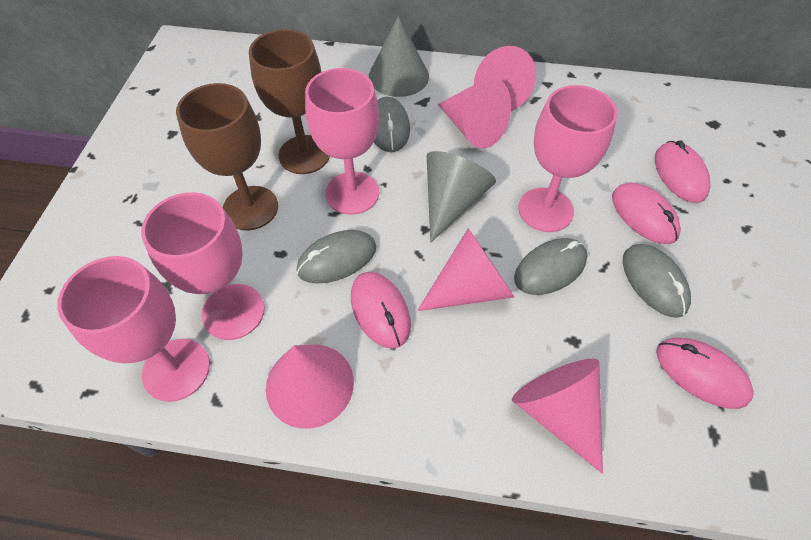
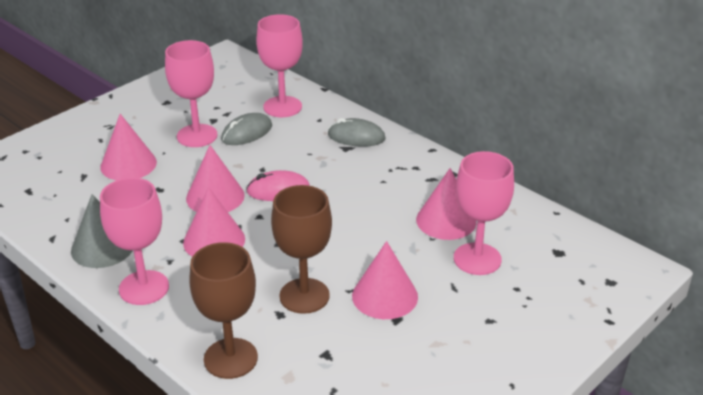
grey cone: 2 -> 1
grey mouse: 4 -> 2
pink mouse: 4 -> 1

